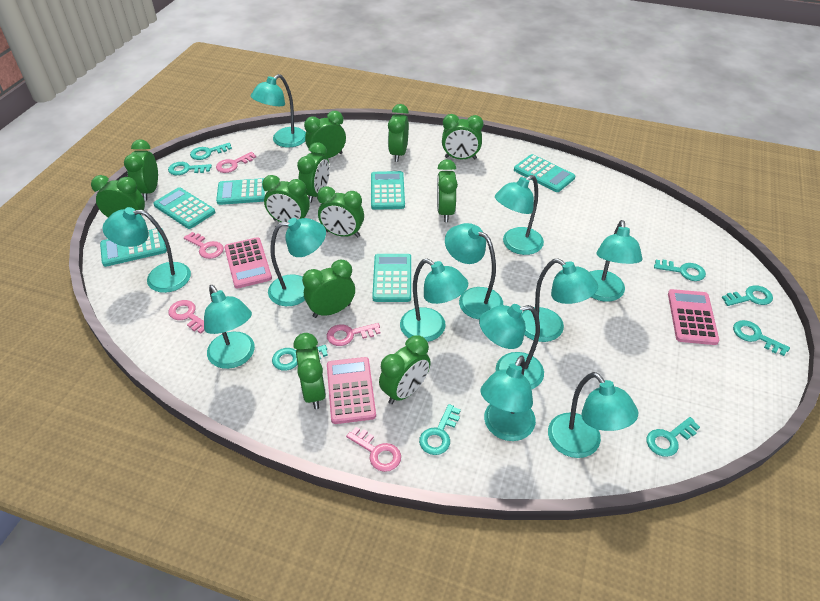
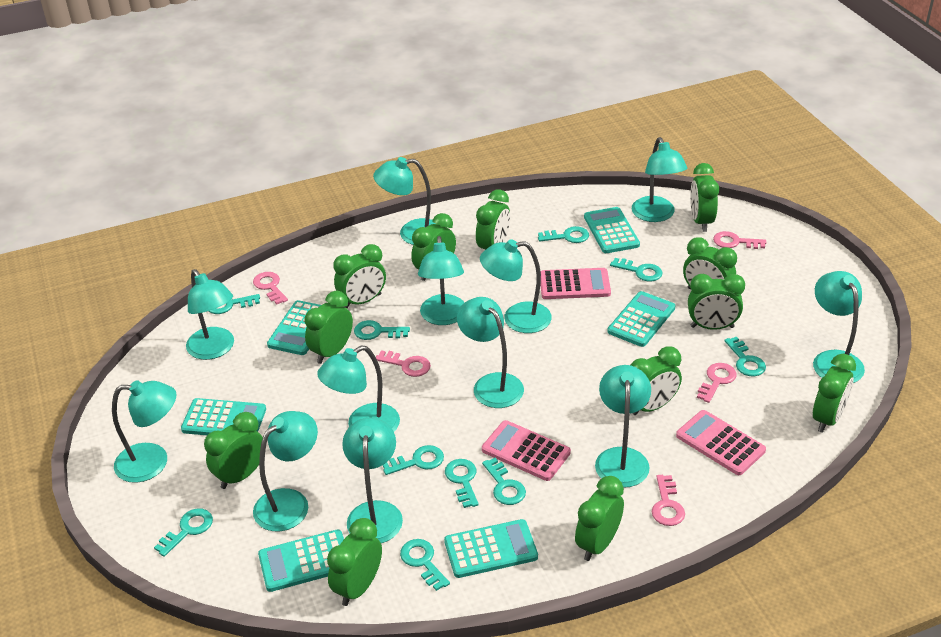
turquoise key: 8 -> 10

